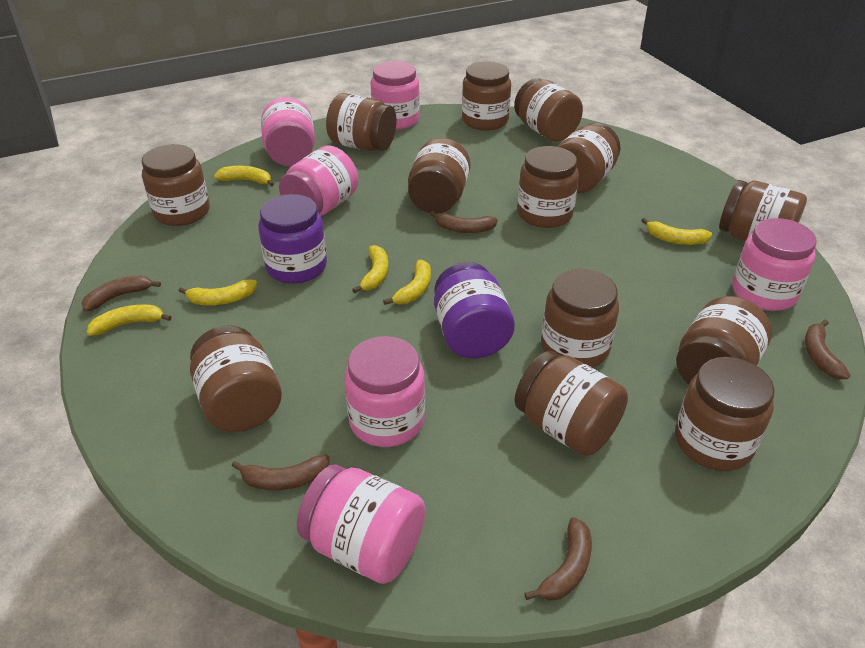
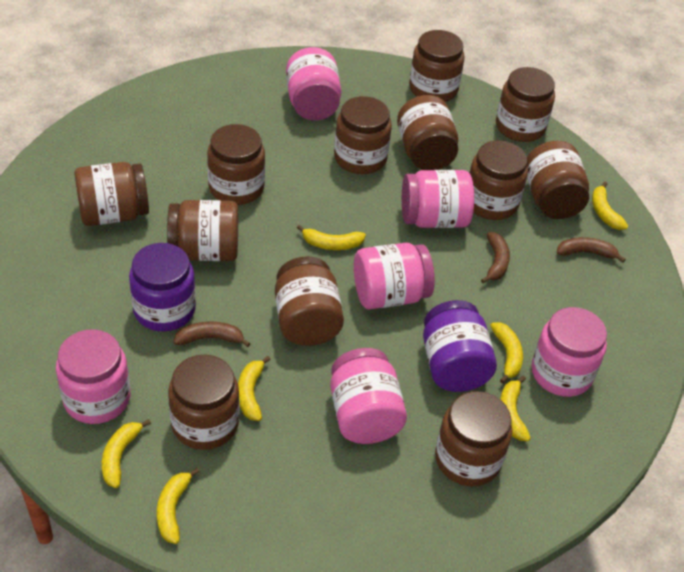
brown banana: 5 -> 3
brown jar: 13 -> 12
yellow banana: 6 -> 7

